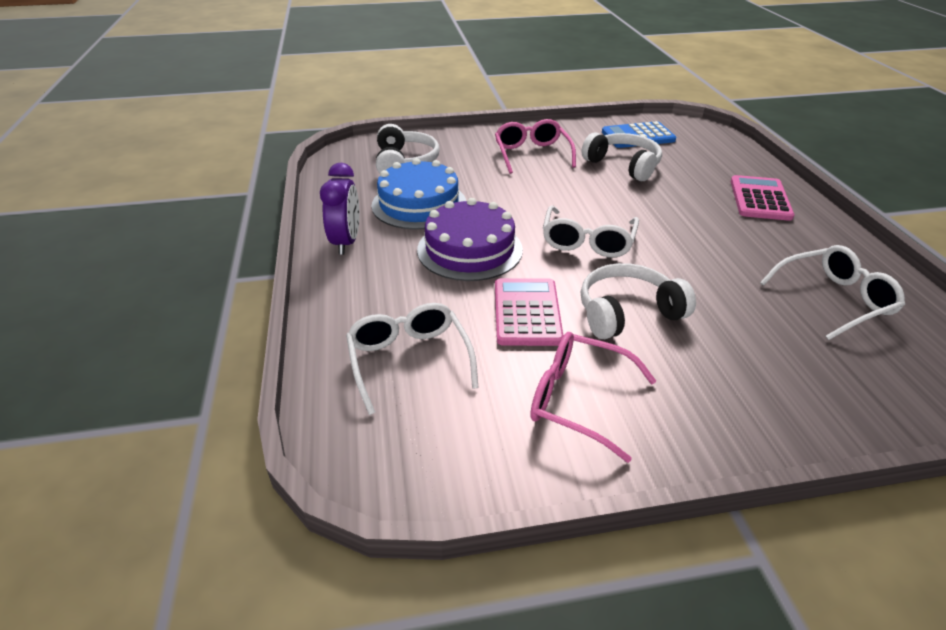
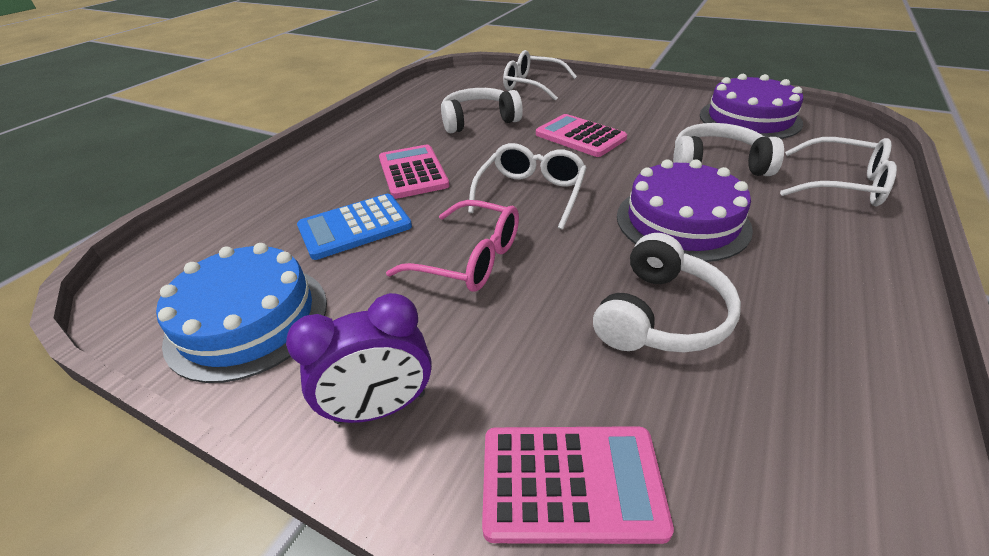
pink calculator: 2 -> 3
pink glasses: 2 -> 1
purple cake: 1 -> 2

